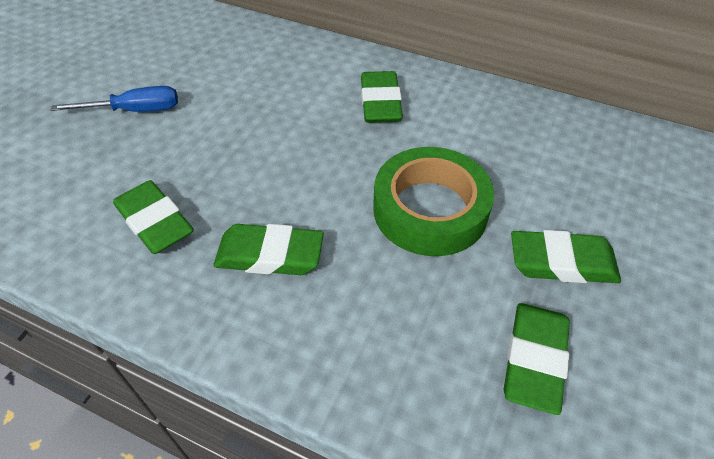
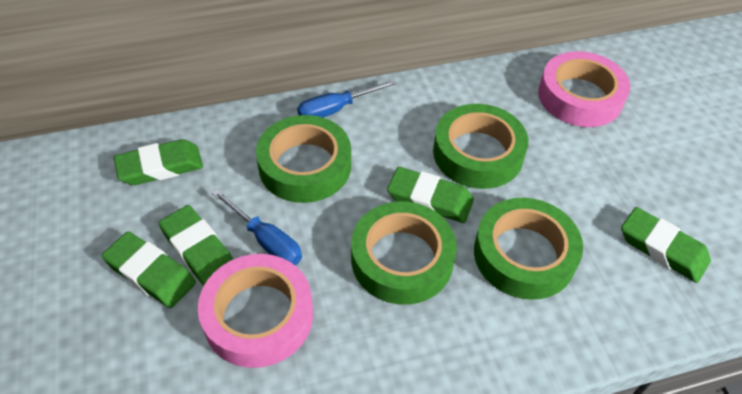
blue screwdriver: 1 -> 2
green tape: 1 -> 4
pink tape: 0 -> 2

